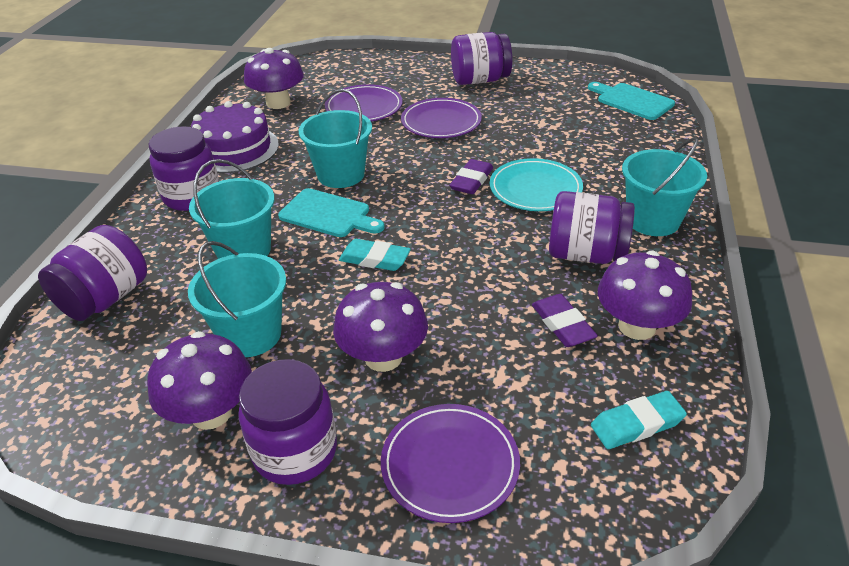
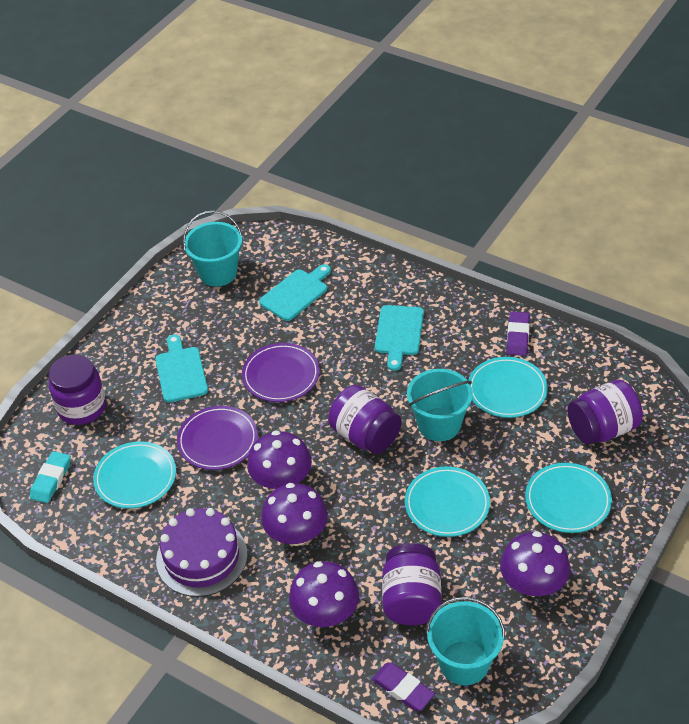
purple jar: 5 -> 4
purple plate: 3 -> 2
turquoise bucket: 4 -> 3
turquoise cutting board: 2 -> 3
turquoise eraser: 2 -> 1
turquoise plate: 1 -> 4

